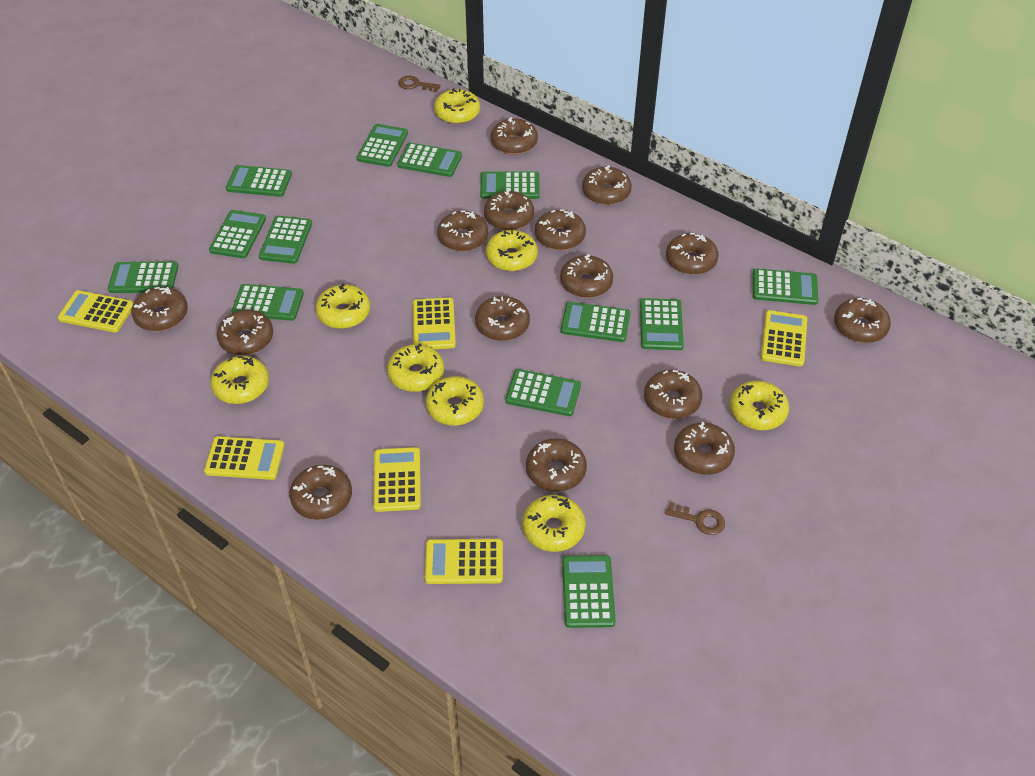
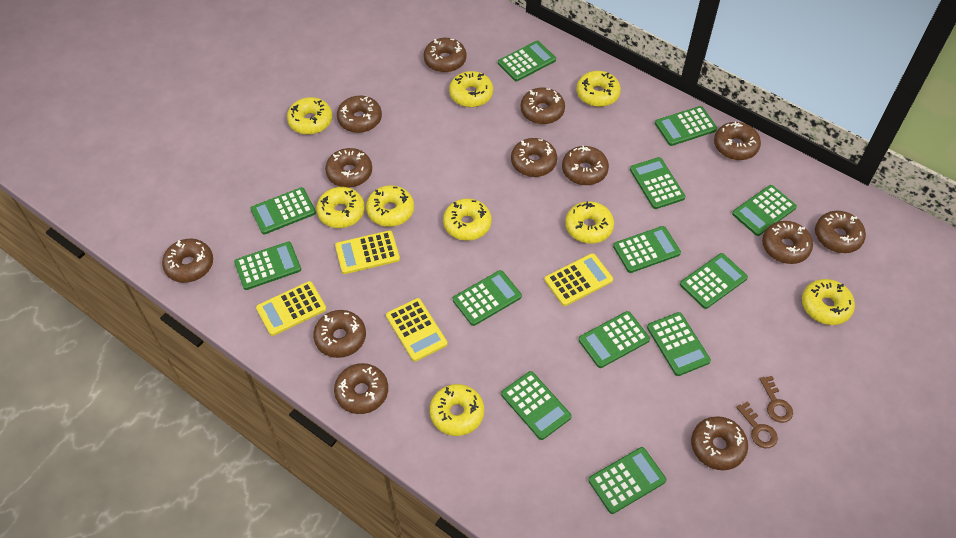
brown donut: 15 -> 13
yellow calculator: 6 -> 4
yellow donut: 8 -> 9

